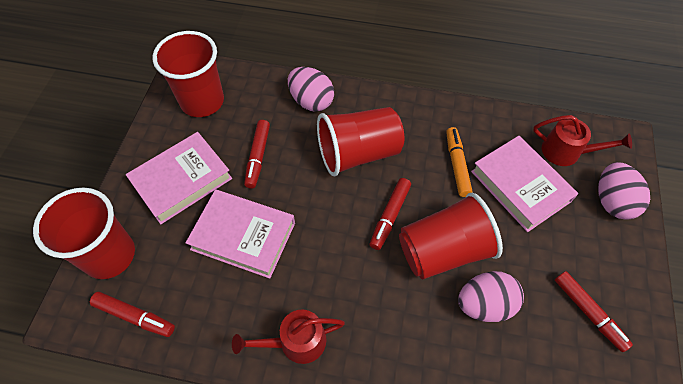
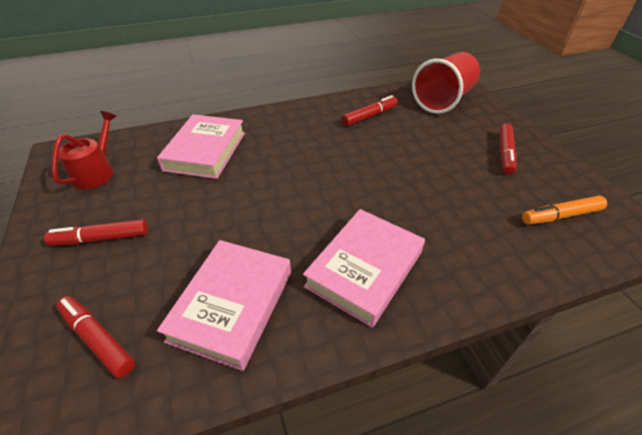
pink egg: 3 -> 0
red cup: 4 -> 1
red watering can: 2 -> 1

